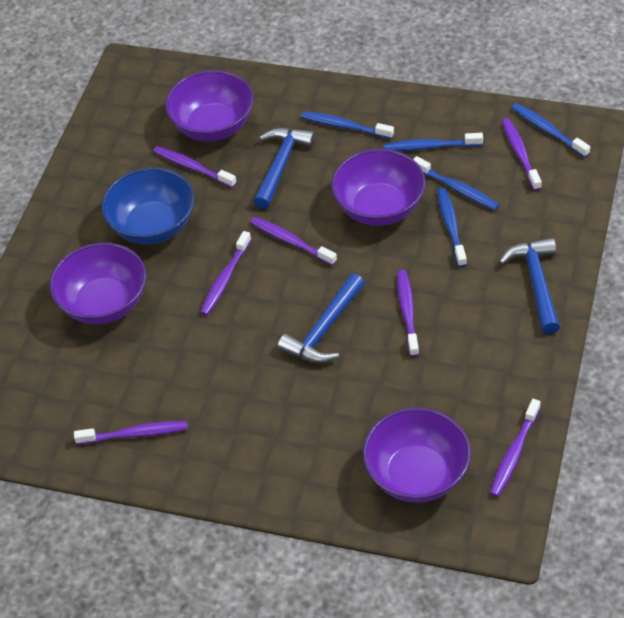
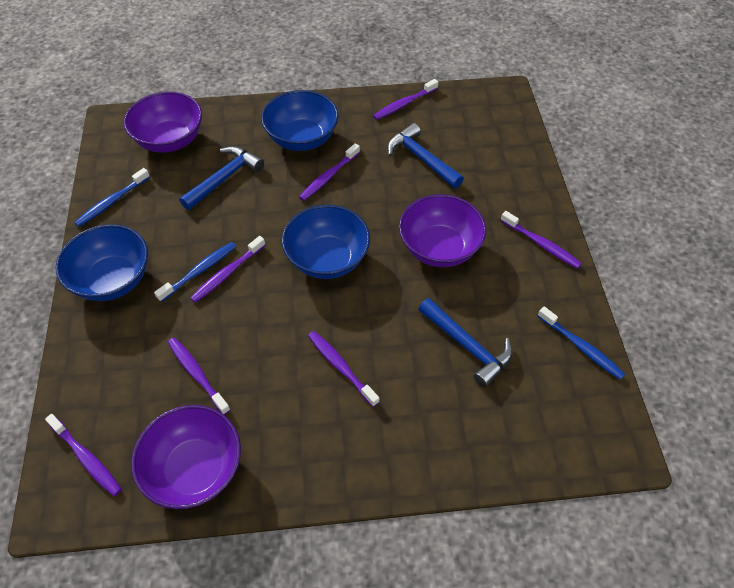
blue bowl: 1 -> 3
blue toothbrush: 5 -> 3
purple bowl: 4 -> 3

